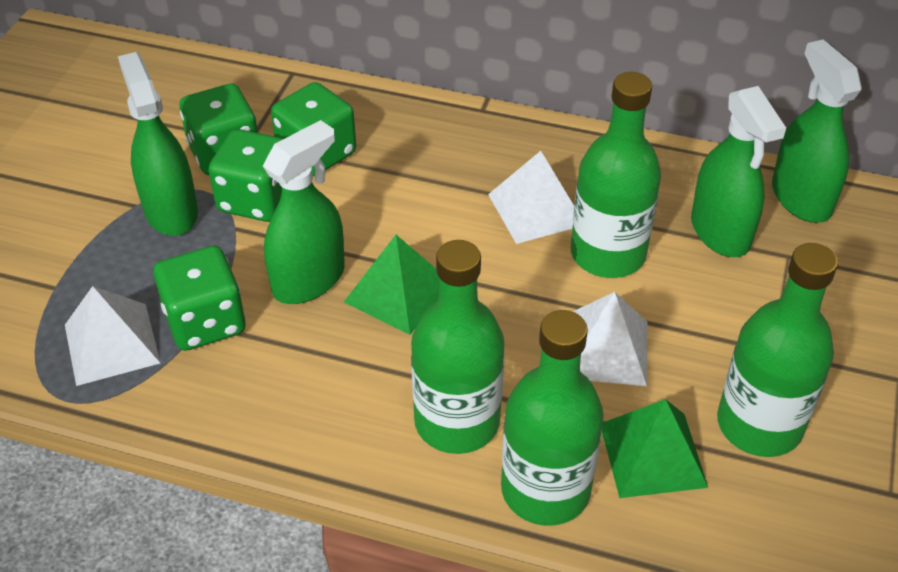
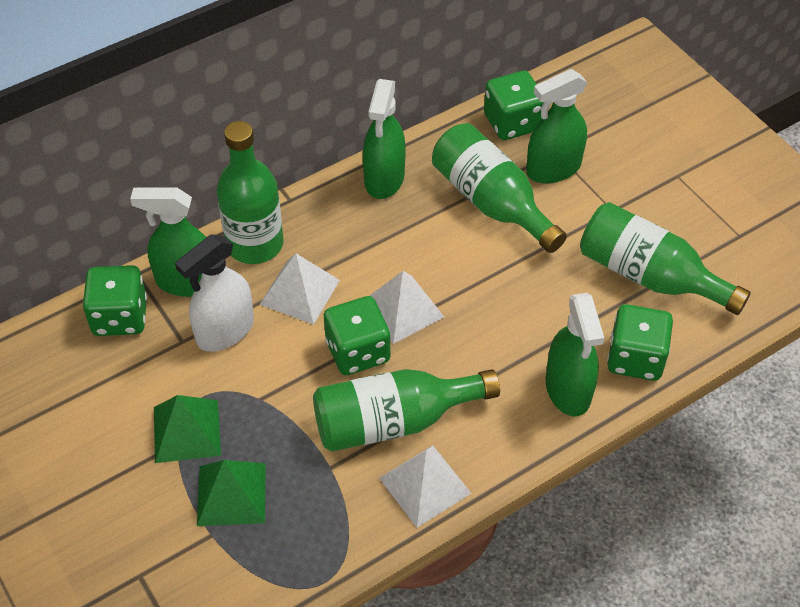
white spray bottle: 0 -> 1

